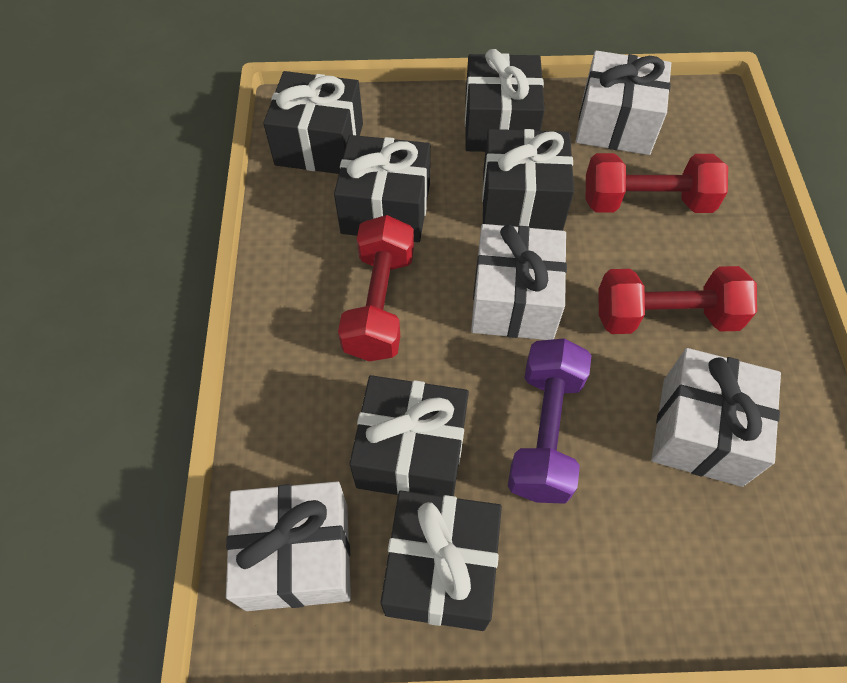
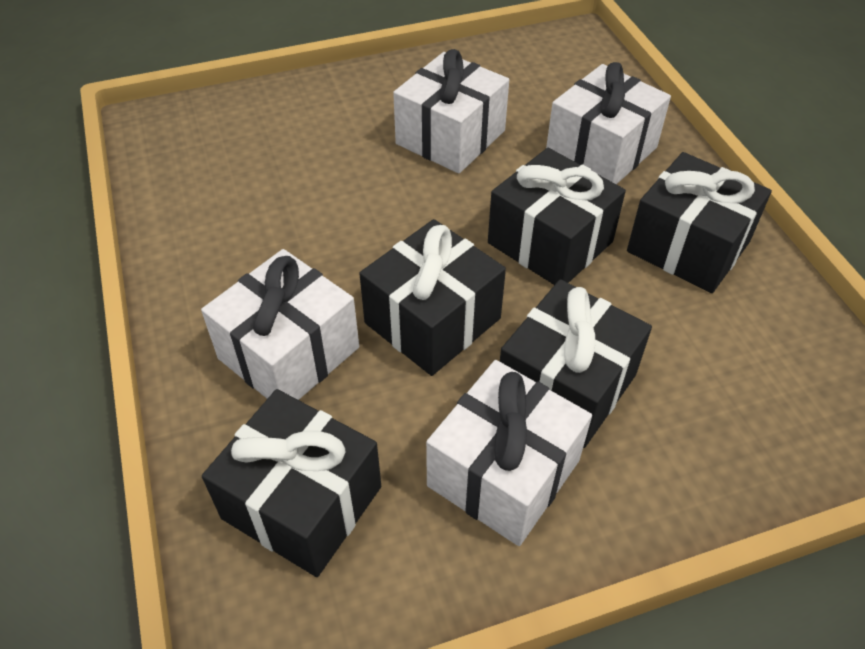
black gift: 6 -> 5
purple dumbbell: 1 -> 0
red dumbbell: 3 -> 0

